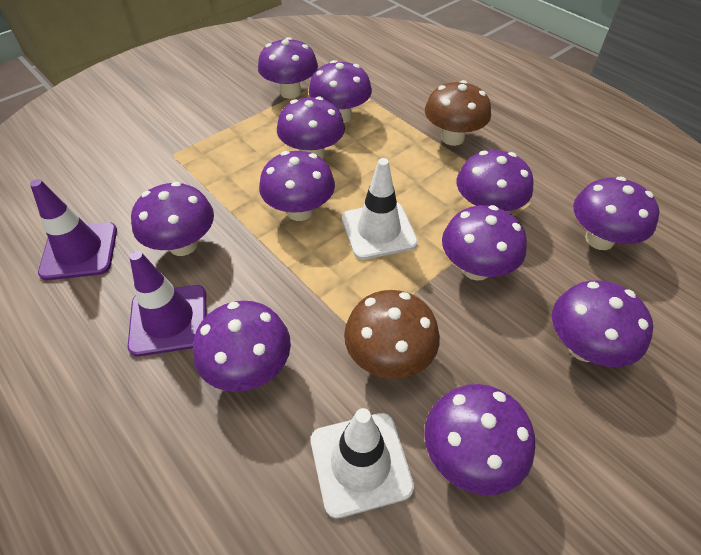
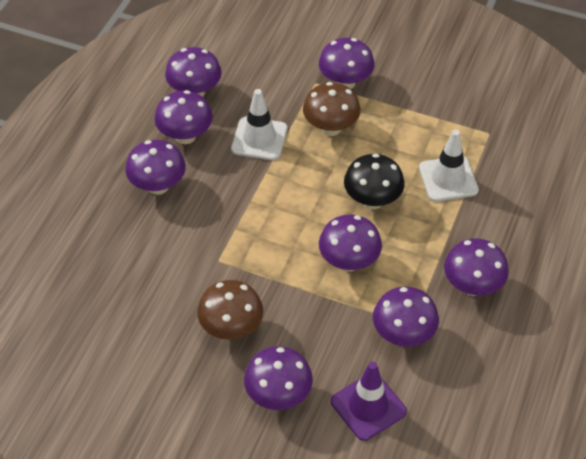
black mushroom: 0 -> 1
purple mushroom: 11 -> 8
purple traffic cone: 2 -> 1

